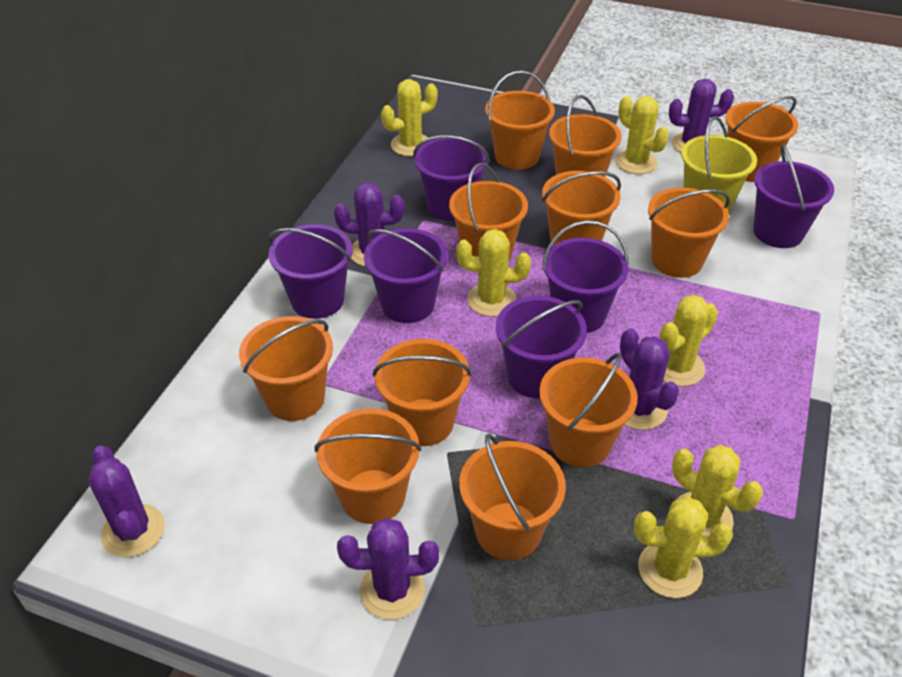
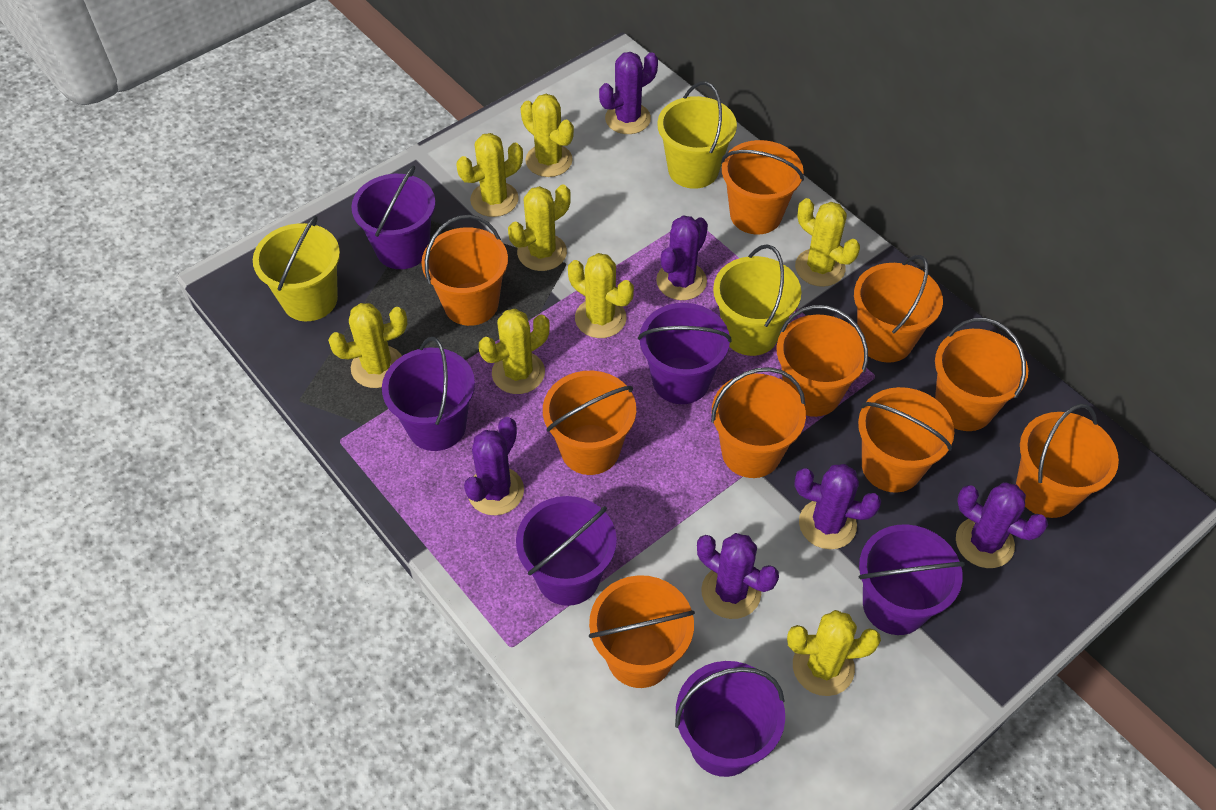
orange bucket: 11 -> 10
purple cactus: 5 -> 6
yellow bucket: 1 -> 3
yellow cactus: 6 -> 8

